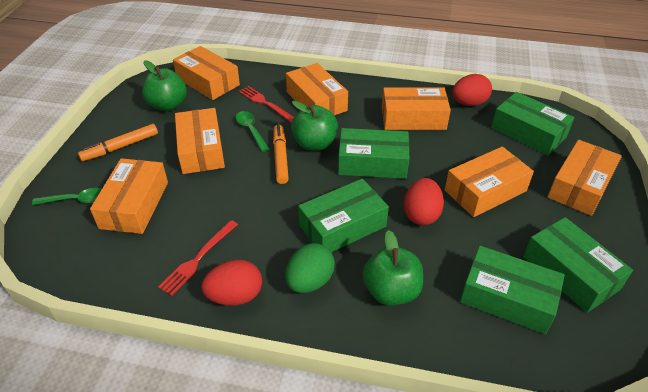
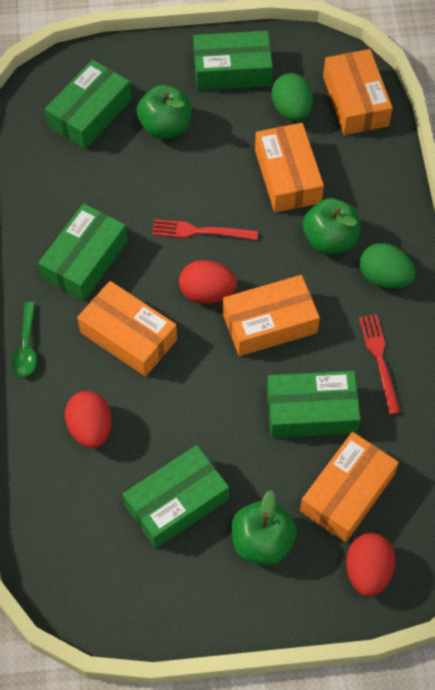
green egg: 1 -> 2
green spoon: 2 -> 1
orange box: 7 -> 5
orange marker: 2 -> 0

